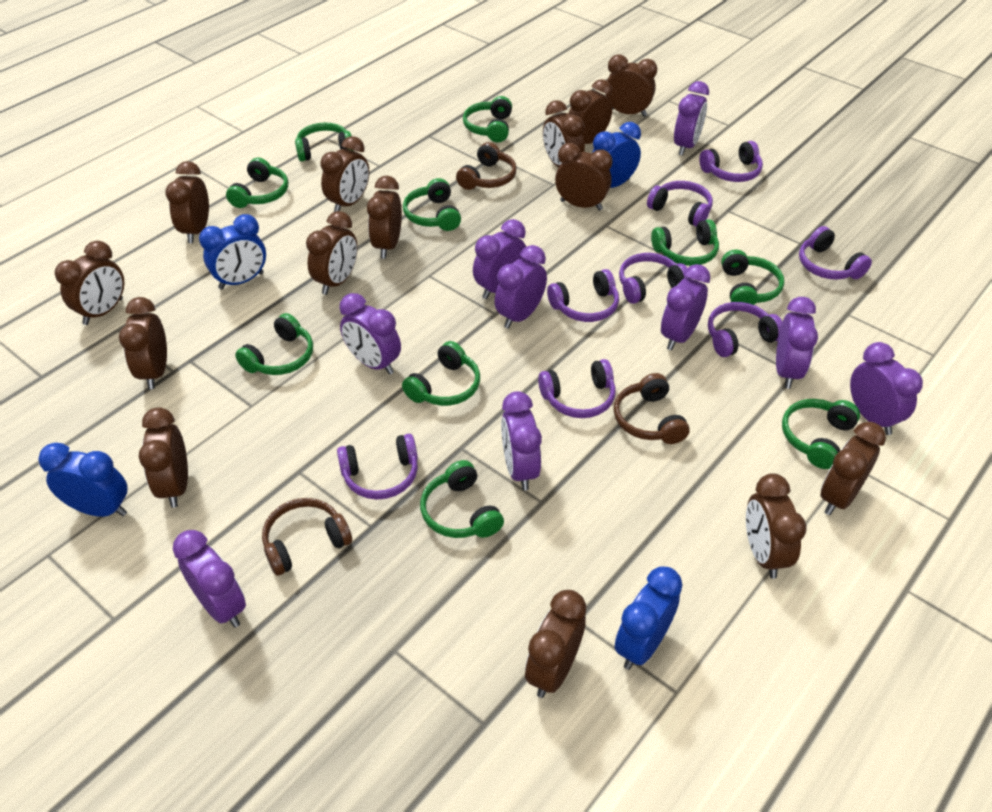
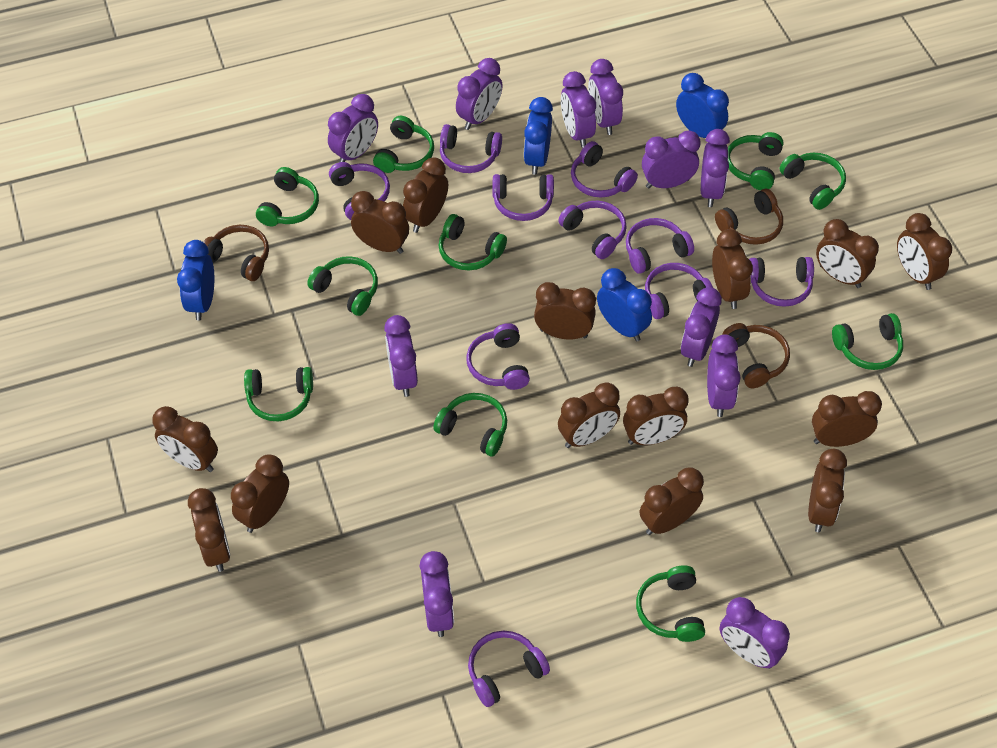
purple clock: 9 -> 11
purple headphones: 8 -> 10

